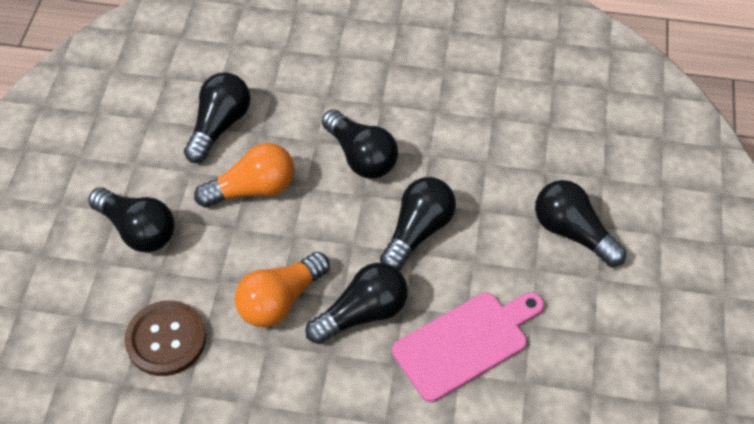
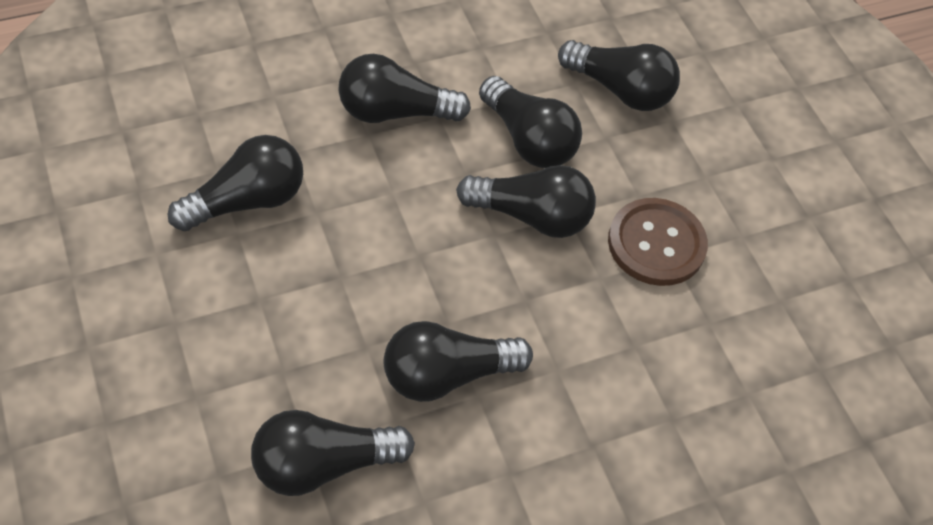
black light bulb: 6 -> 7
orange light bulb: 2 -> 0
pink cutting board: 1 -> 0

